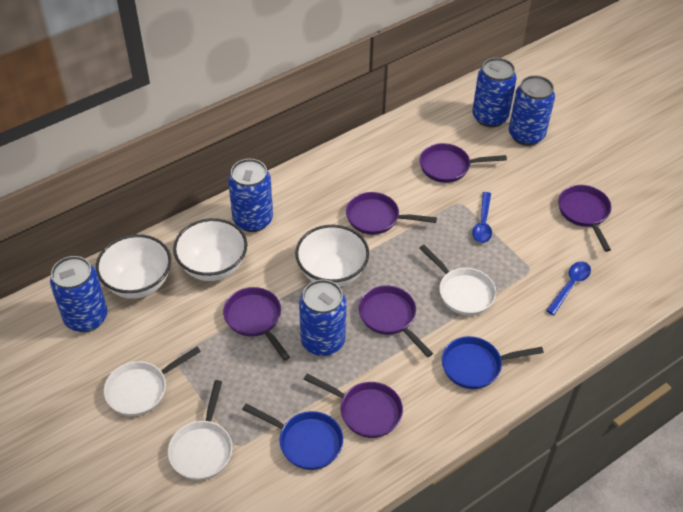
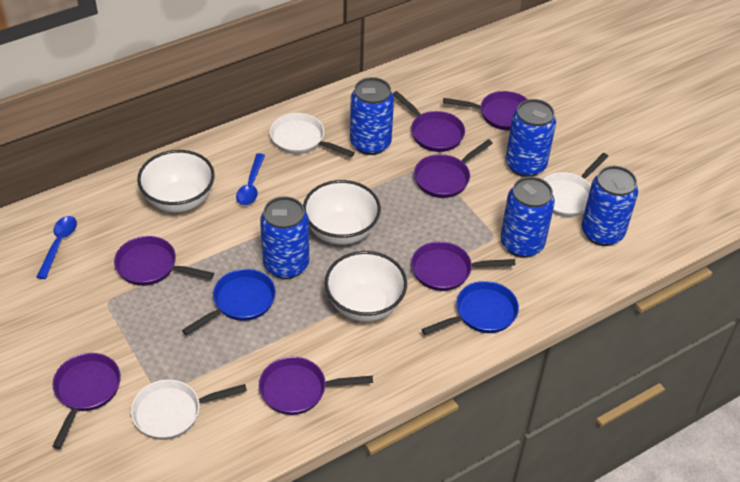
purple pan: 6 -> 7

